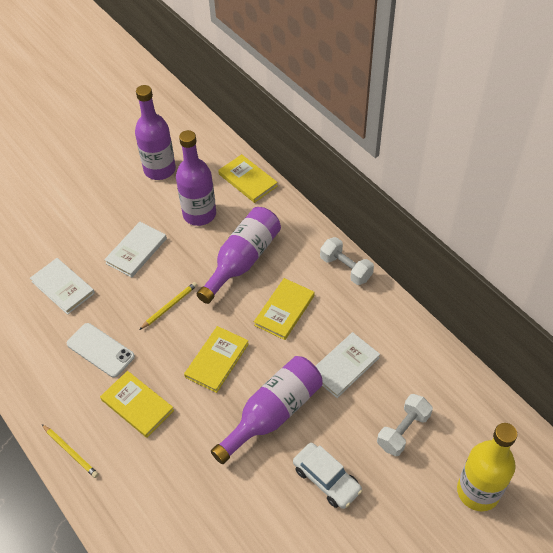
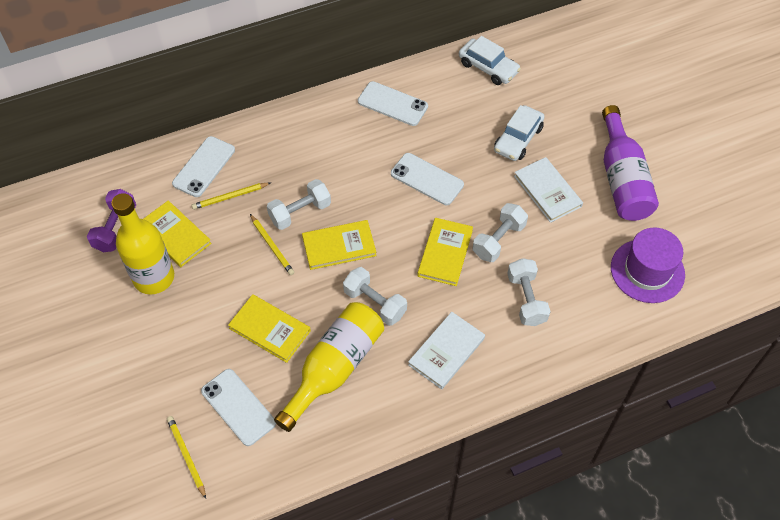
purple bottle: 4 -> 1
purple dumbbell: 0 -> 1
purple hat: 0 -> 1
white book: 3 -> 2
white car: 1 -> 2
white dumbbell: 2 -> 4
white phone: 1 -> 4
yellow bottle: 1 -> 2
yellow pencil: 2 -> 3

